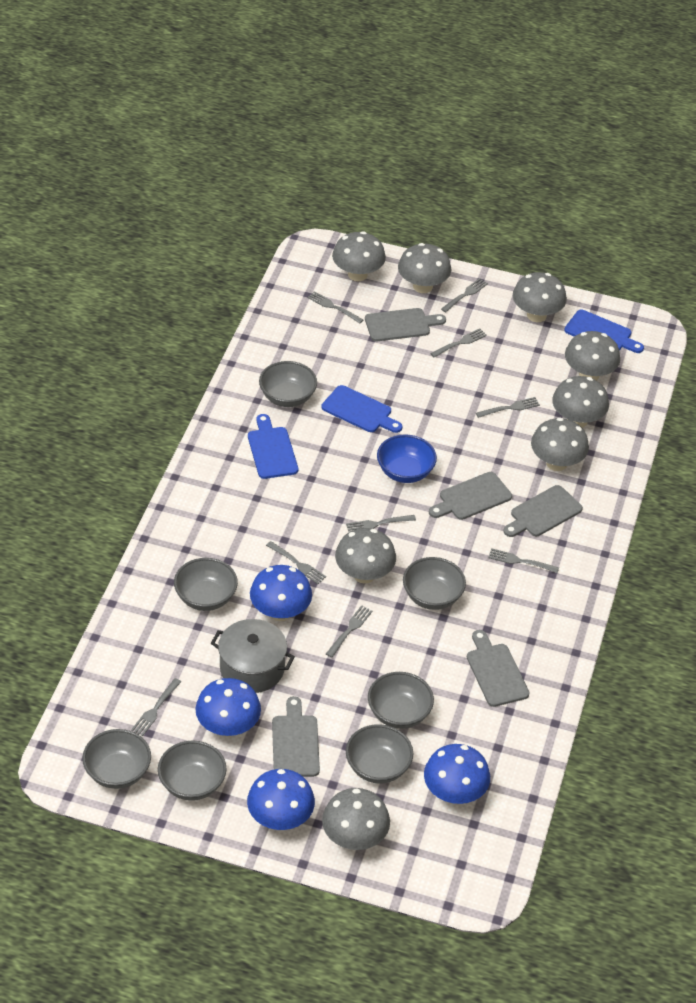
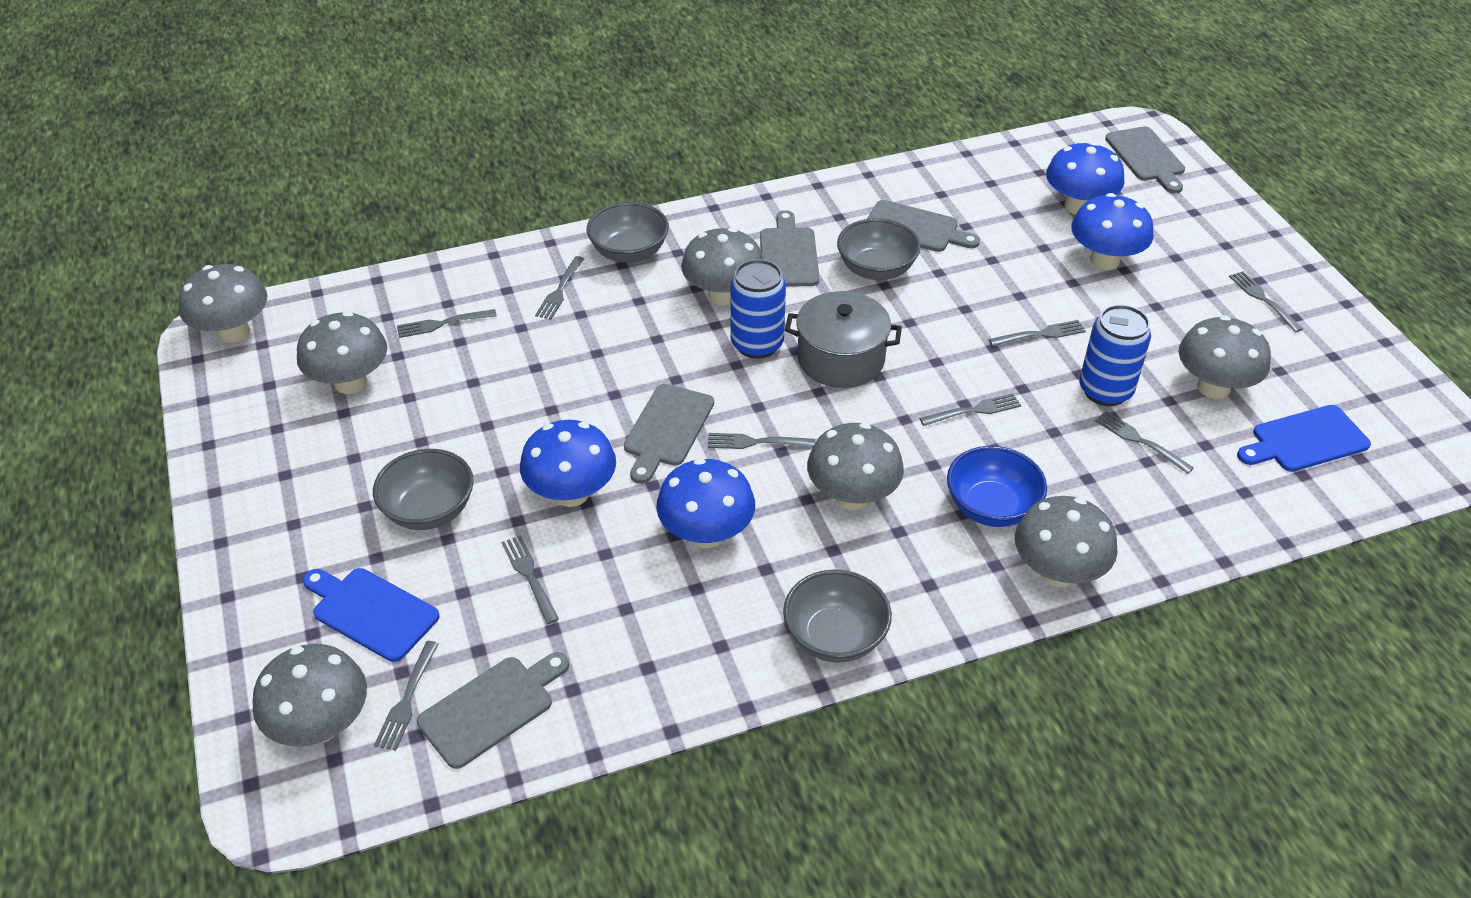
blue can: 0 -> 2
blue cutting board: 3 -> 2
grey bowl: 7 -> 4
grey mushroom: 8 -> 7

